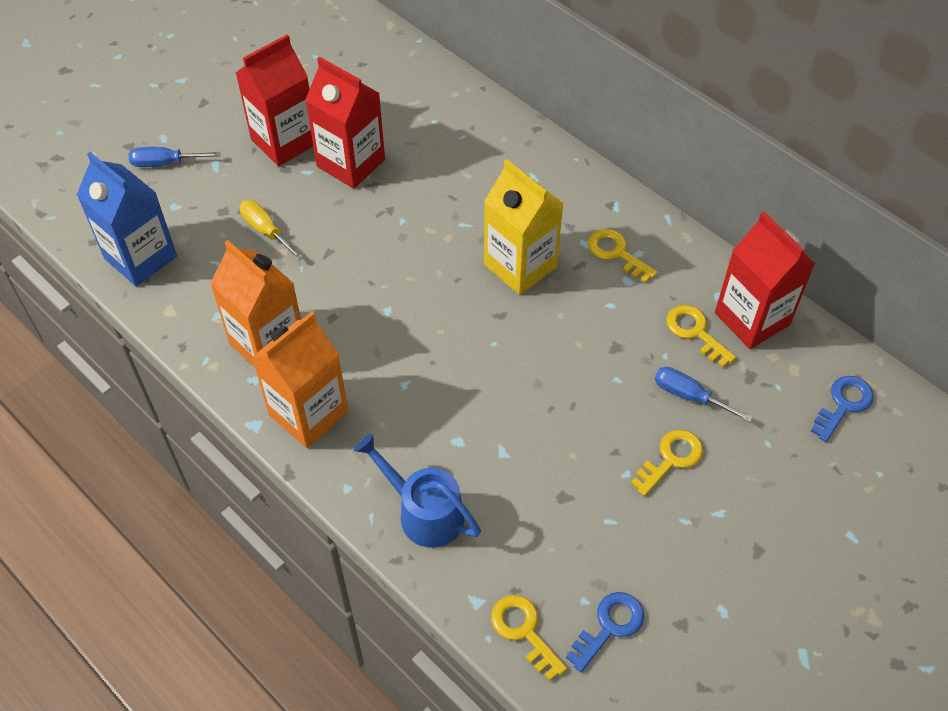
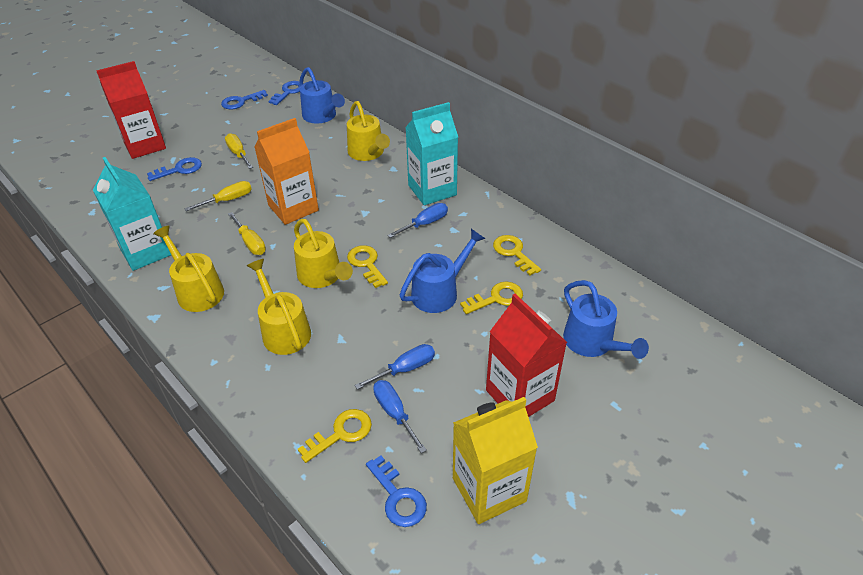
blue carton: 1 -> 0
blue key: 2 -> 4
blue screwdriver: 2 -> 3
blue watering can: 1 -> 3
orange carton: 2 -> 1
red carton: 3 -> 2
turquoise carton: 0 -> 2
yellow screwdriver: 1 -> 3
yellow watering can: 0 -> 4

